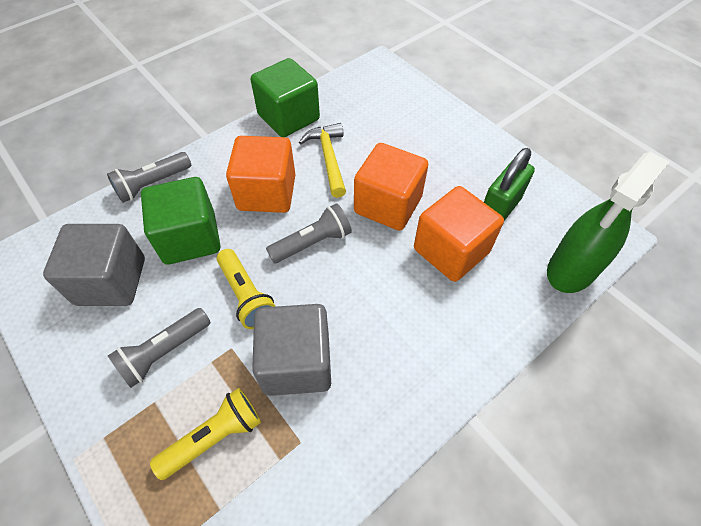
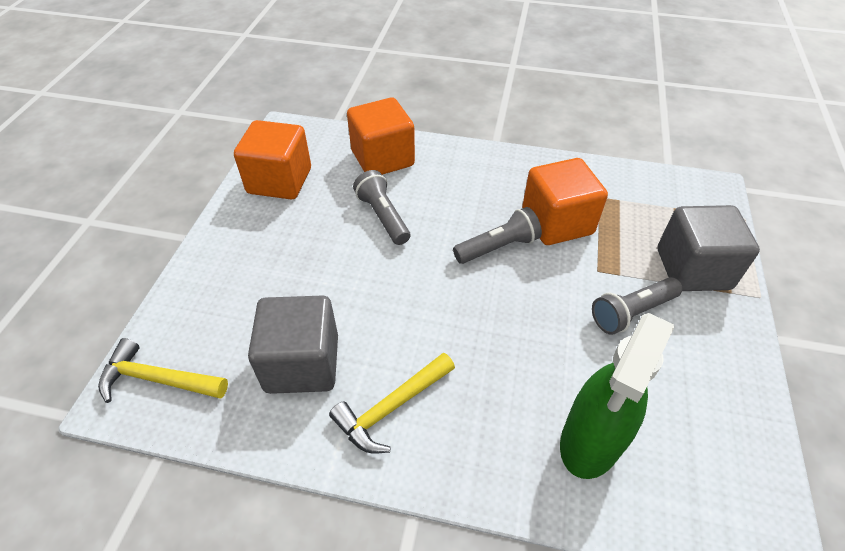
green cube: 2 -> 0
green padlock: 1 -> 0
yellow flashlight: 2 -> 0
yellow hammer: 1 -> 2

